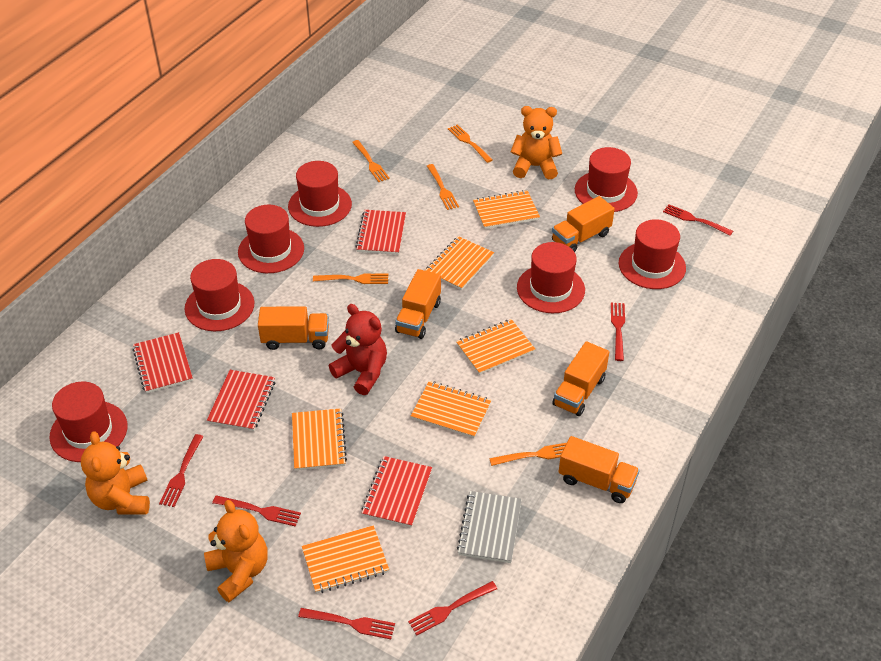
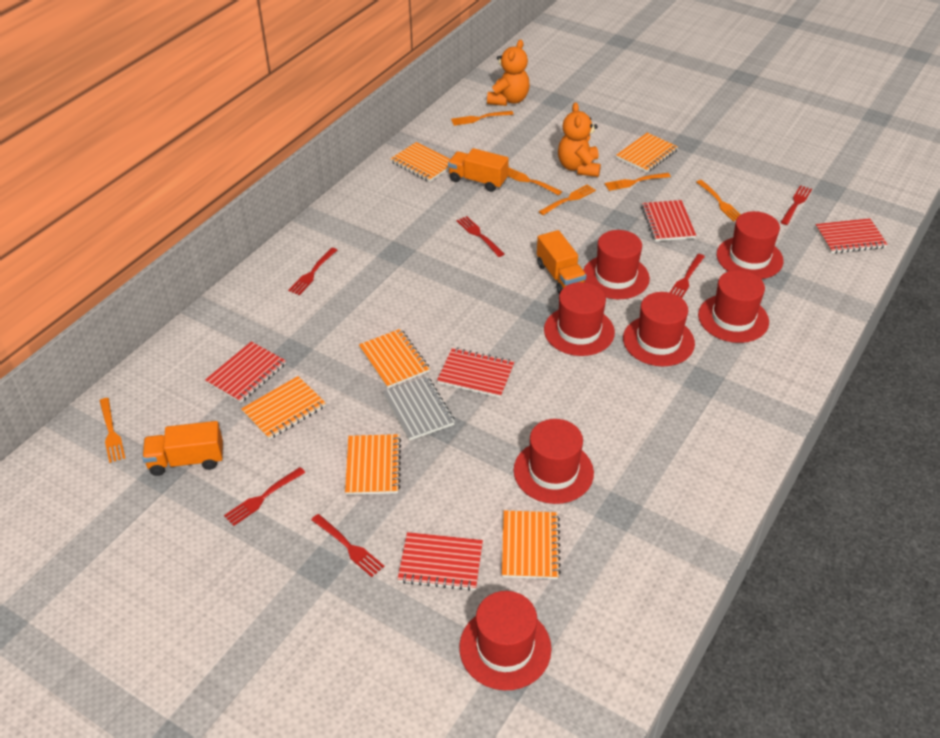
orange fork: 5 -> 6
orange teddy bear: 3 -> 2
orange truck: 5 -> 3
red notebook: 4 -> 5
red teddy bear: 1 -> 0

